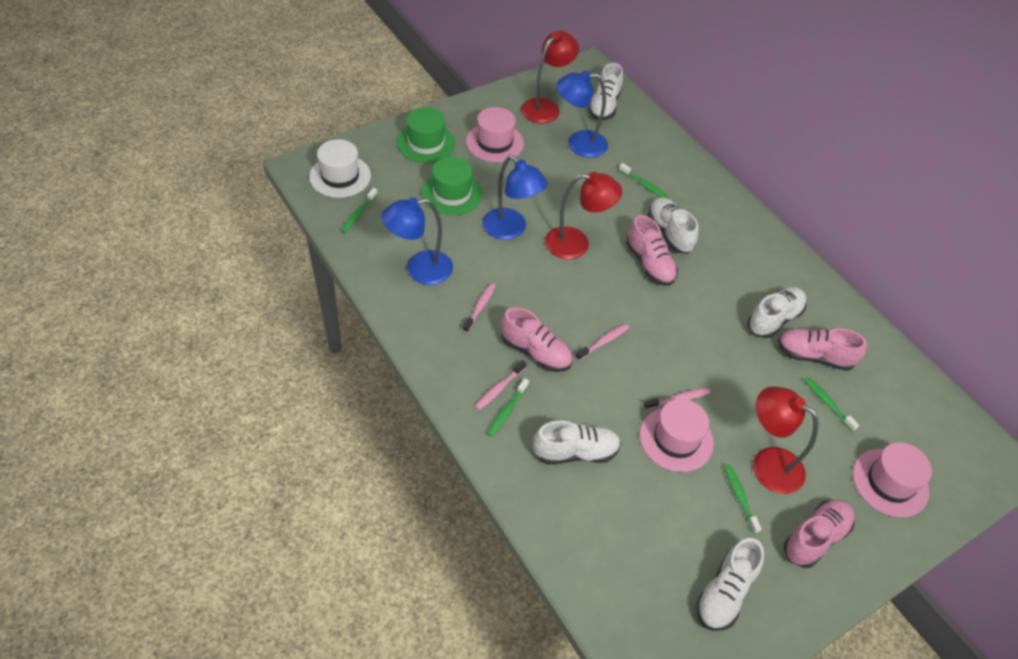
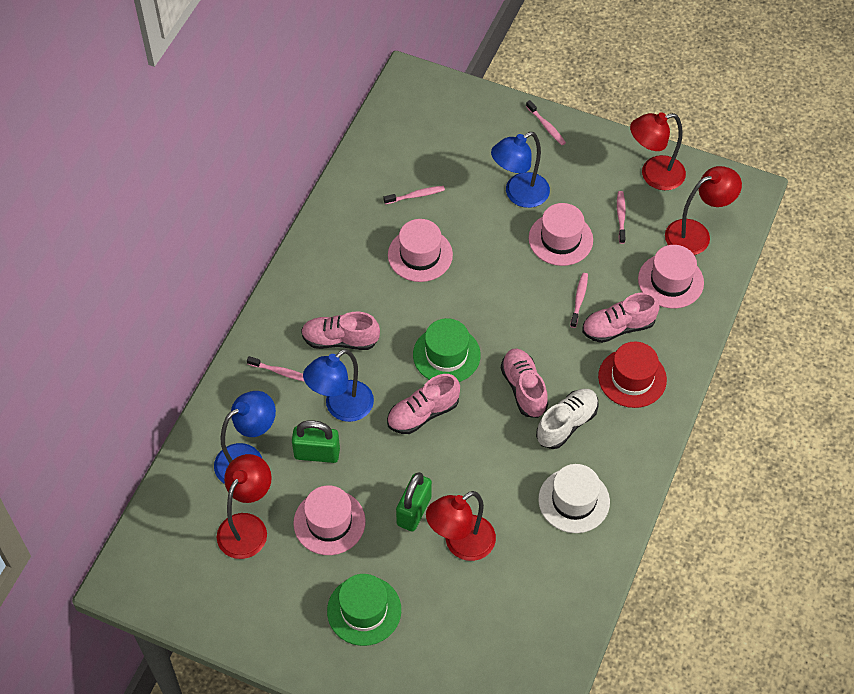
green padlock: 0 -> 2
green toothbrush: 5 -> 0
pink hat: 3 -> 4
pink toothbrush: 4 -> 5
red hat: 0 -> 1
red lamp: 3 -> 4
white shoe: 5 -> 1

